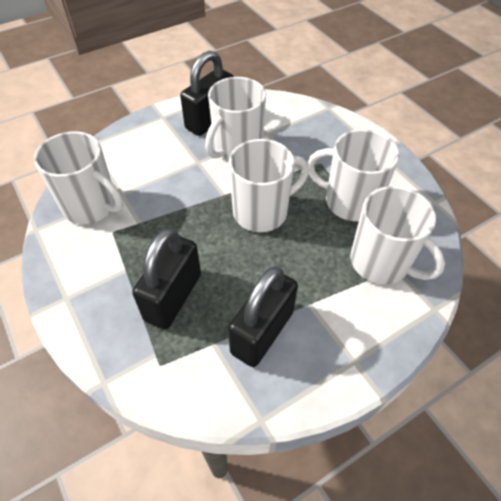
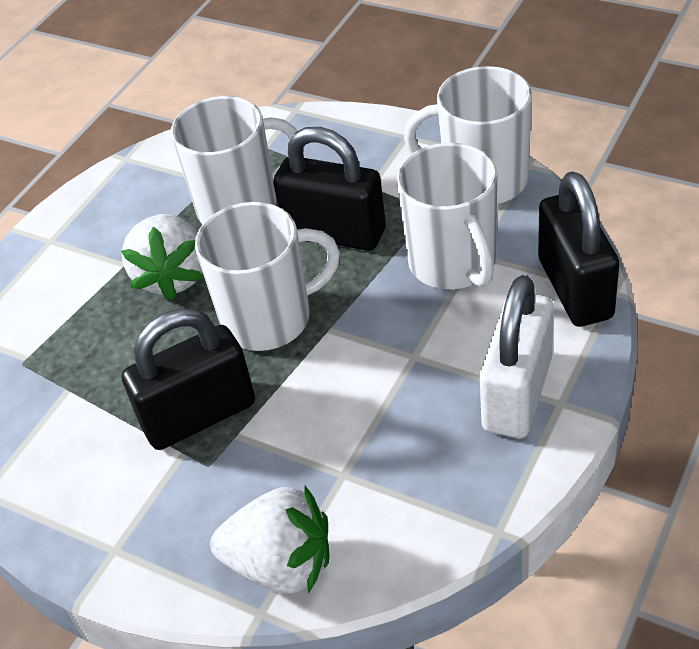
white mug: 5 -> 4
white padlock: 0 -> 1
white strawberry: 0 -> 2

